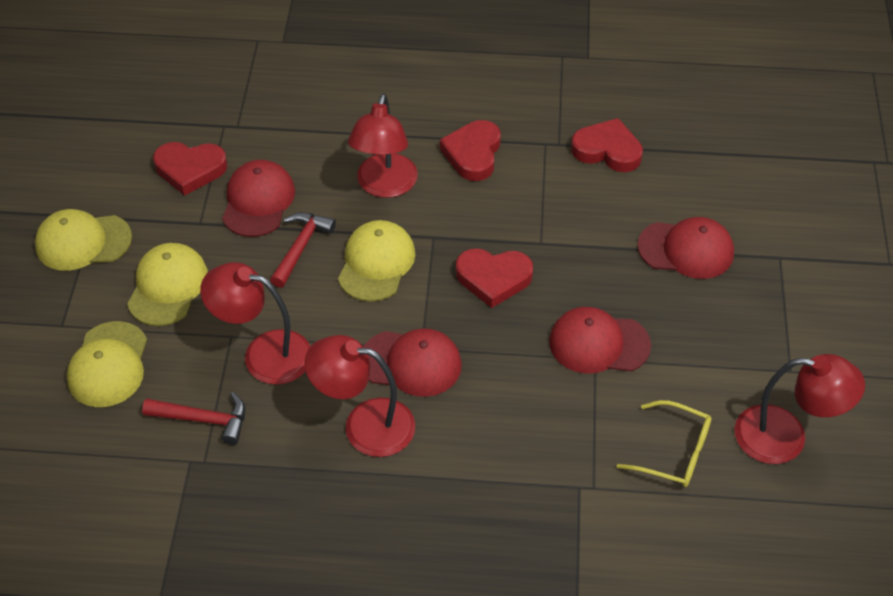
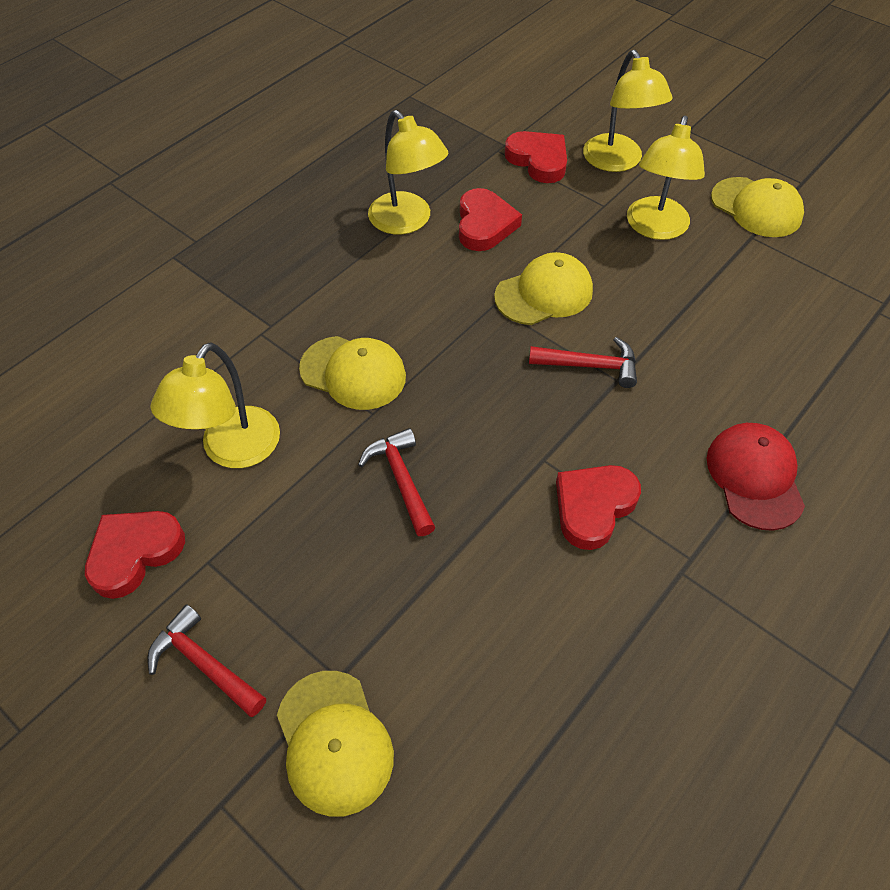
red cap: 4 -> 1
red hammer: 2 -> 3
red lamp: 4 -> 0
yellow glasses: 1 -> 0
yellow lamp: 0 -> 4

